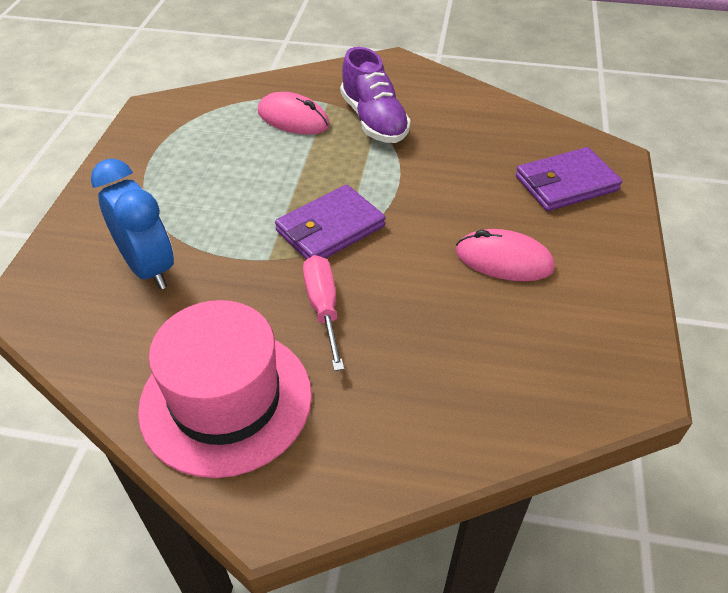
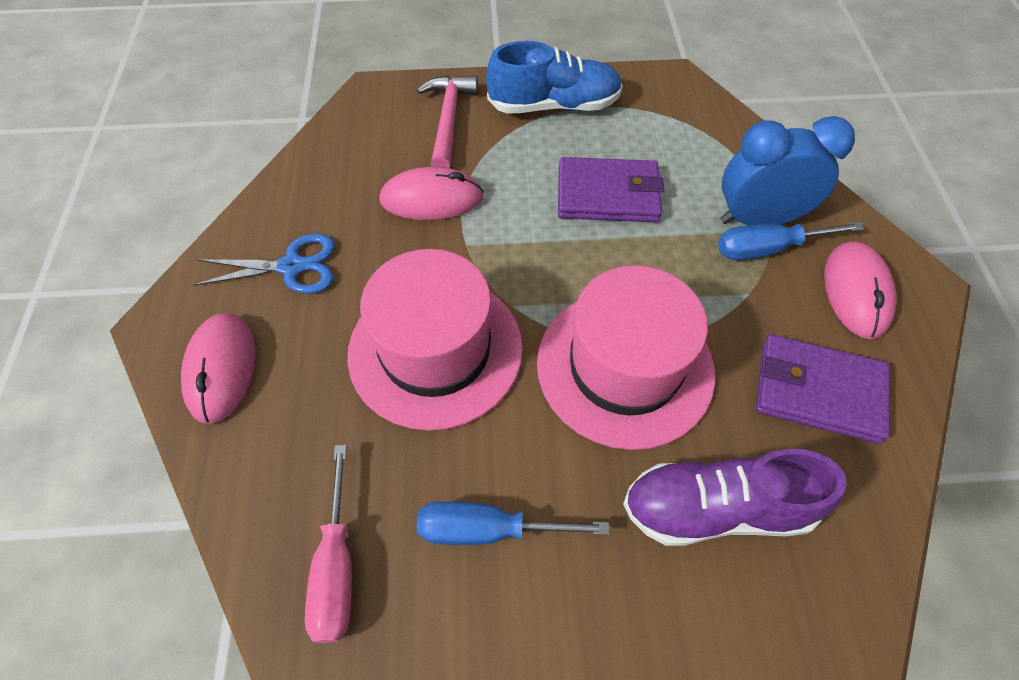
blue scissors: 0 -> 1
blue screwdriver: 0 -> 2
blue shoe: 0 -> 1
pink hammer: 0 -> 1
pink hat: 1 -> 2
pink mouse: 2 -> 3

